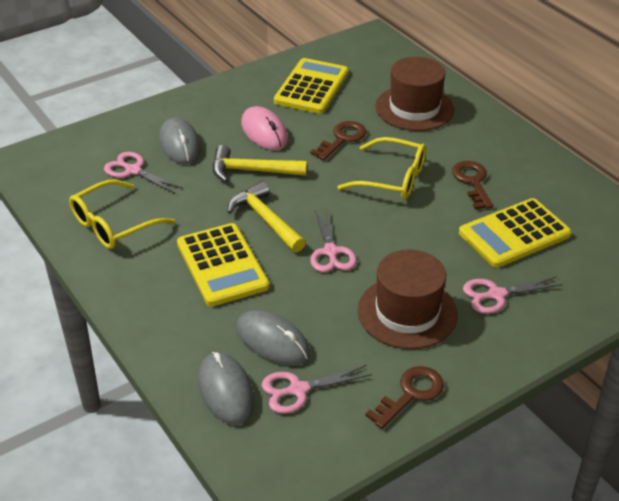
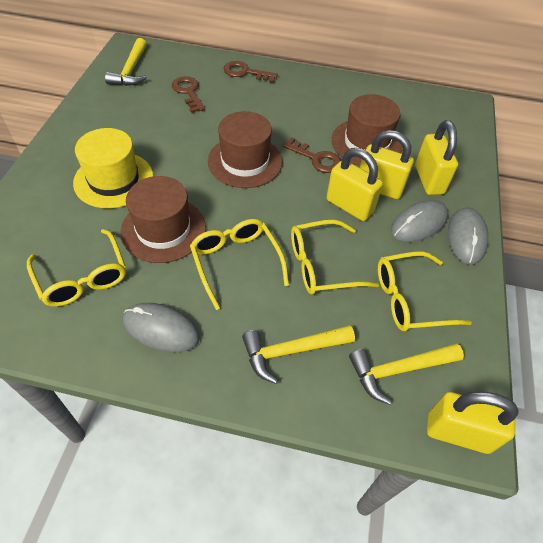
brown hat: 2 -> 3
pink mouse: 1 -> 0
pink scissors: 4 -> 0
yellow calculator: 3 -> 0
yellow glasses: 2 -> 4
yellow hammer: 2 -> 3
yellow hat: 0 -> 1
yellow padlock: 0 -> 4

